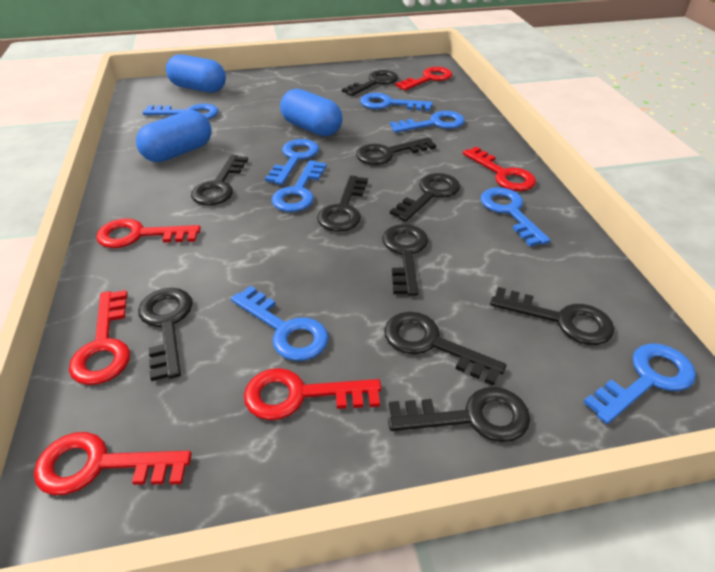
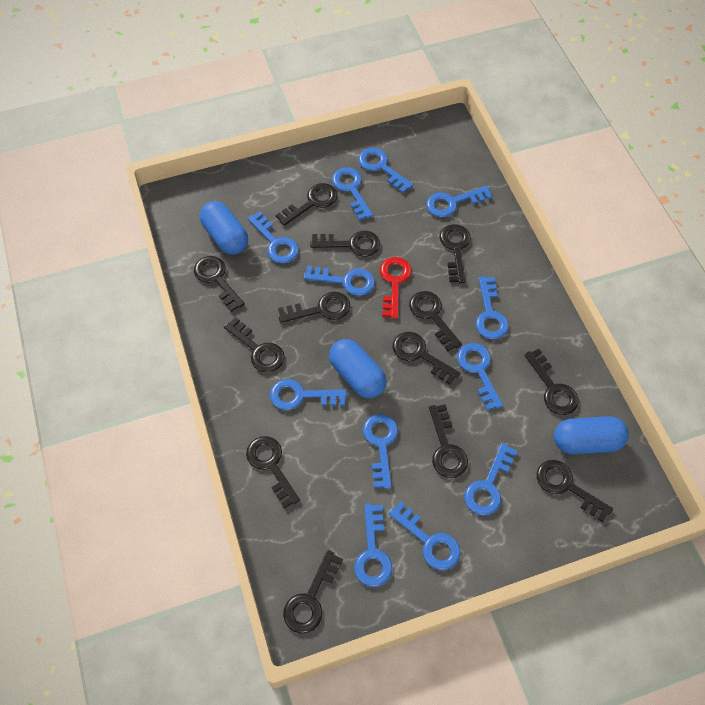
black key: 10 -> 13
blue key: 8 -> 12
red key: 6 -> 1

